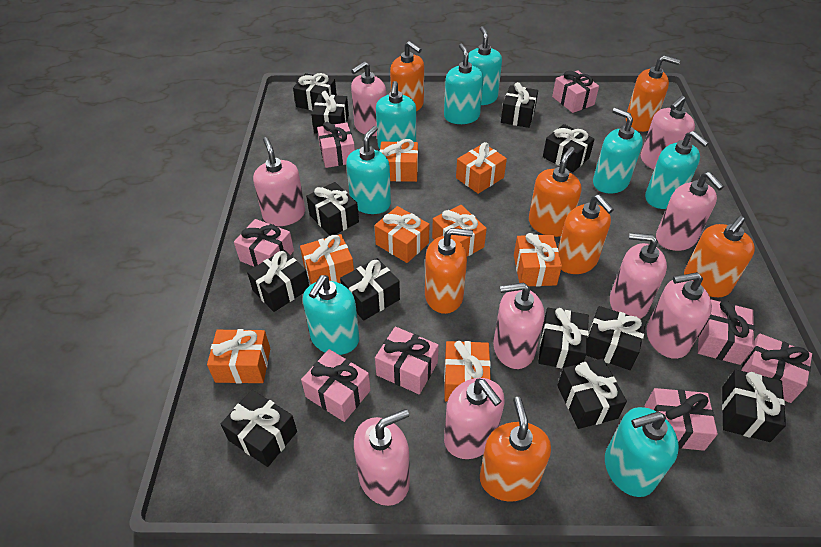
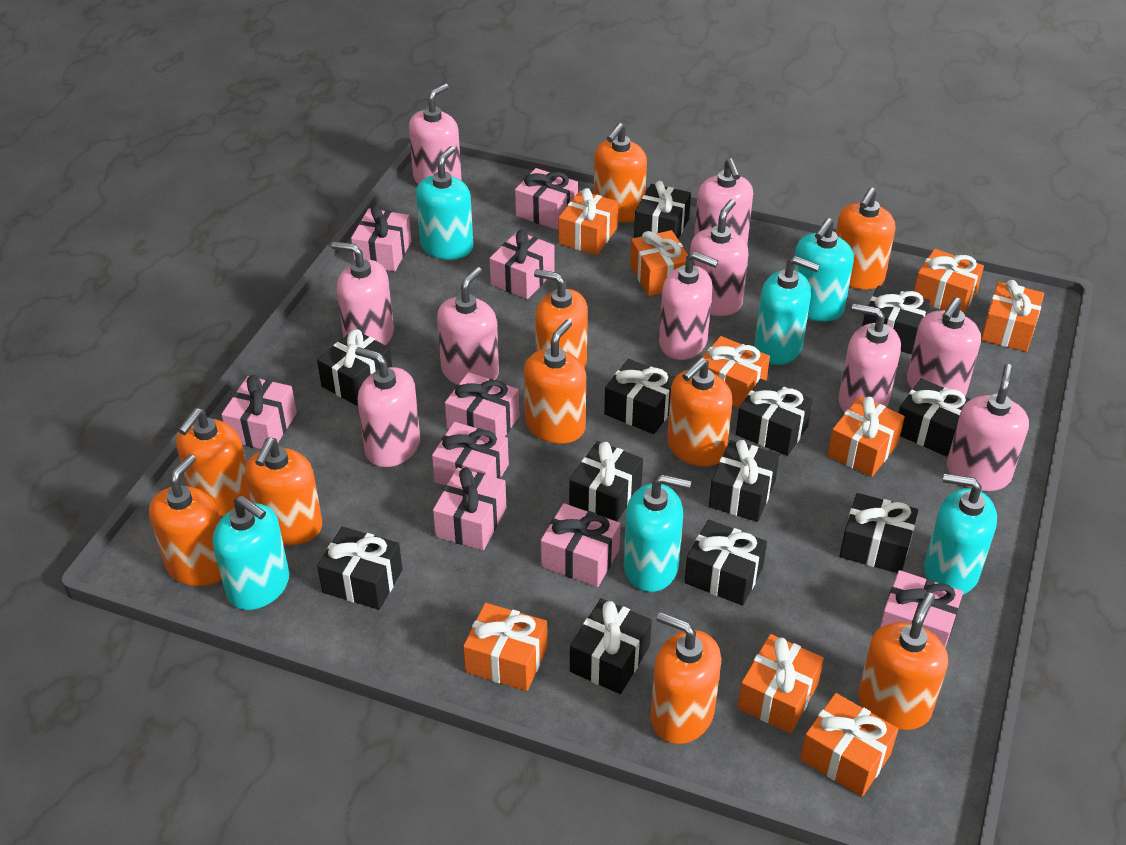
orange gift: 8 -> 9
orange soap dispenser: 7 -> 10
pink gift: 8 -> 9
pink soap dispenser: 9 -> 10
turquoise soap dispenser: 8 -> 6

